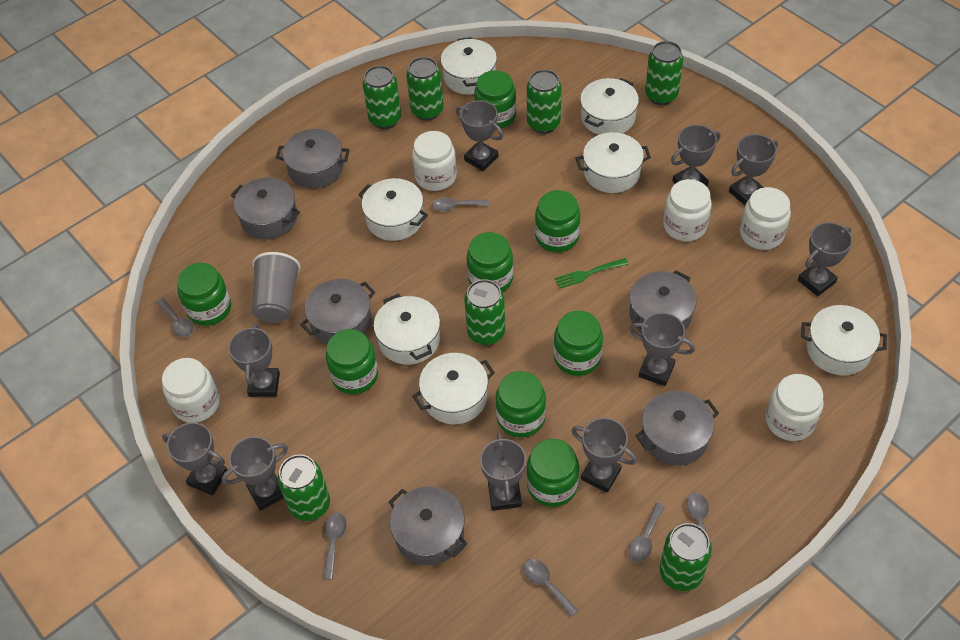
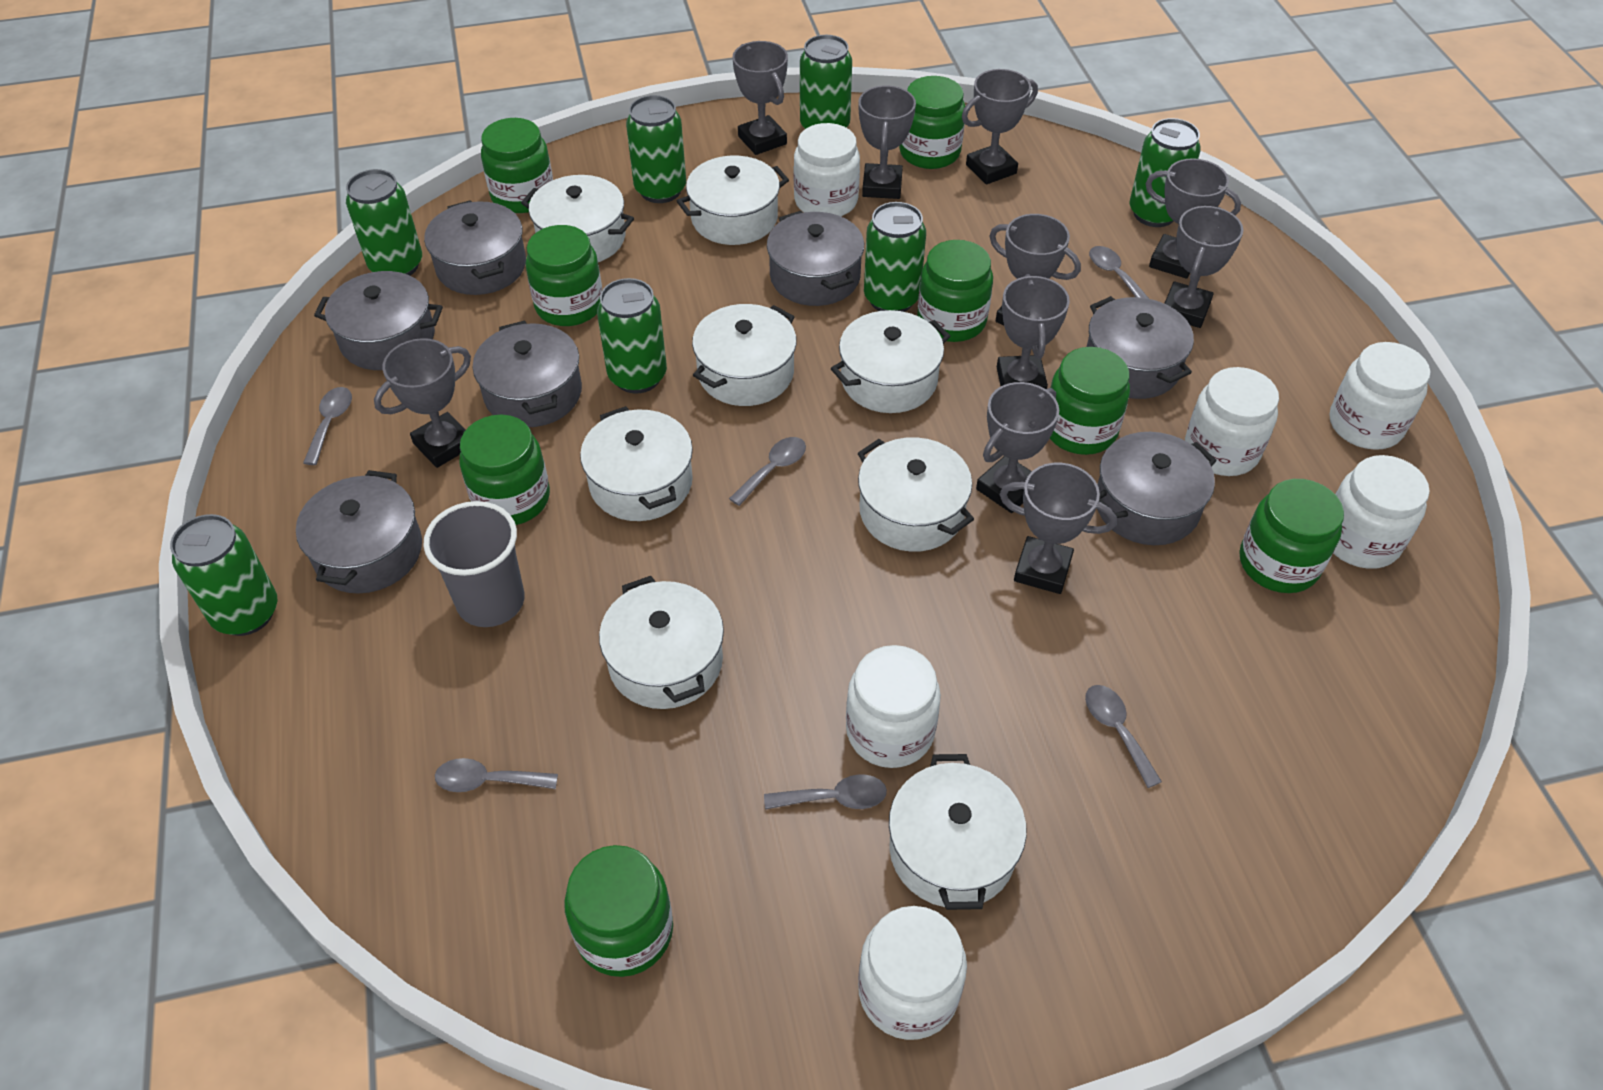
green fork: 1 -> 0
grey pot: 6 -> 7
white jar: 5 -> 6
white pot: 7 -> 8

